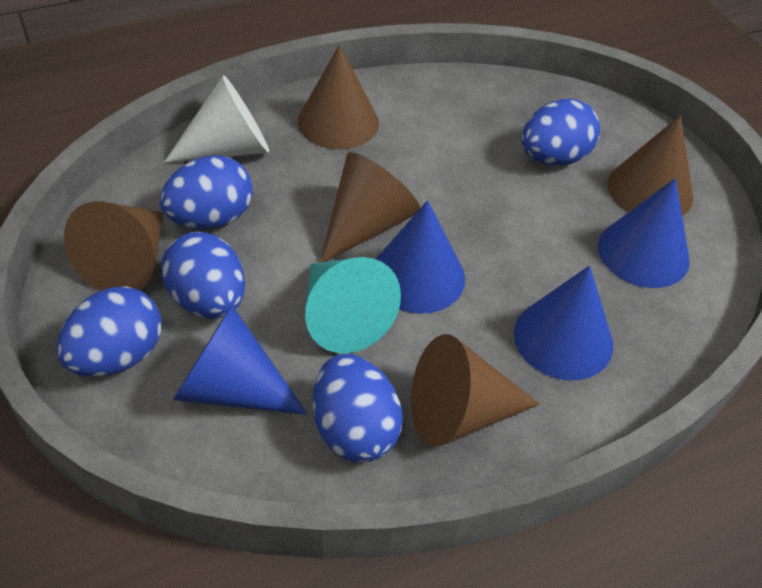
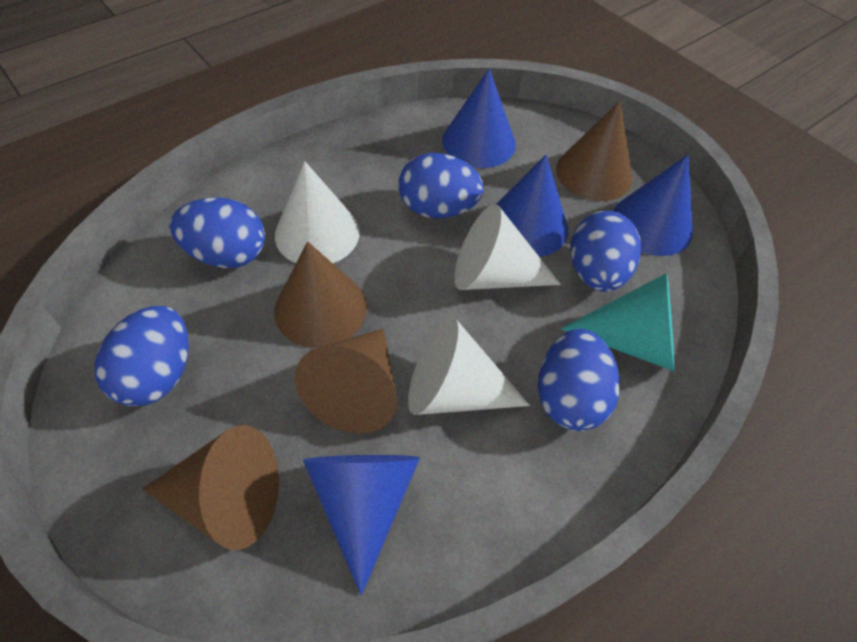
brown cone: 5 -> 4
white cone: 1 -> 3

